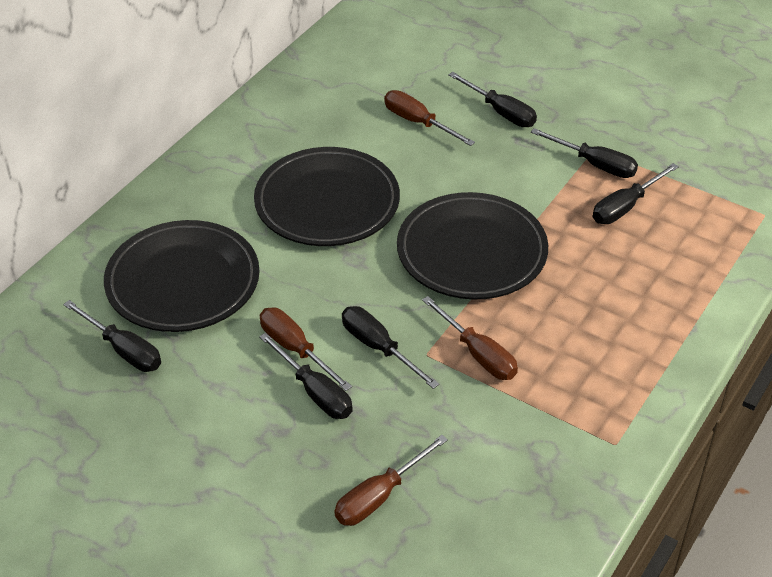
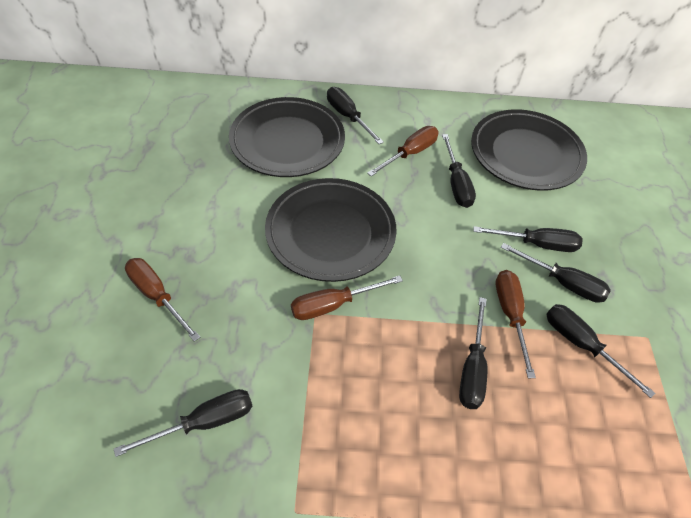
black screwdriver: 6 -> 7

